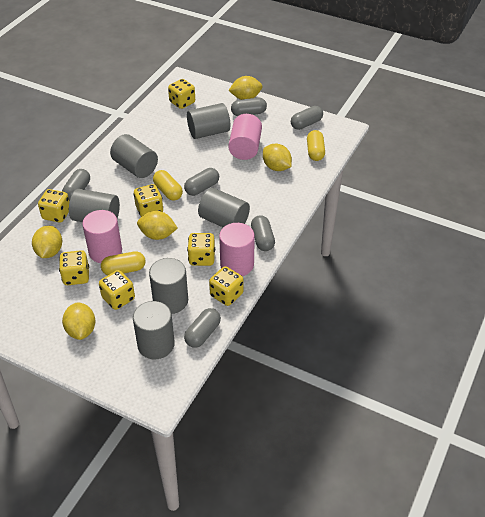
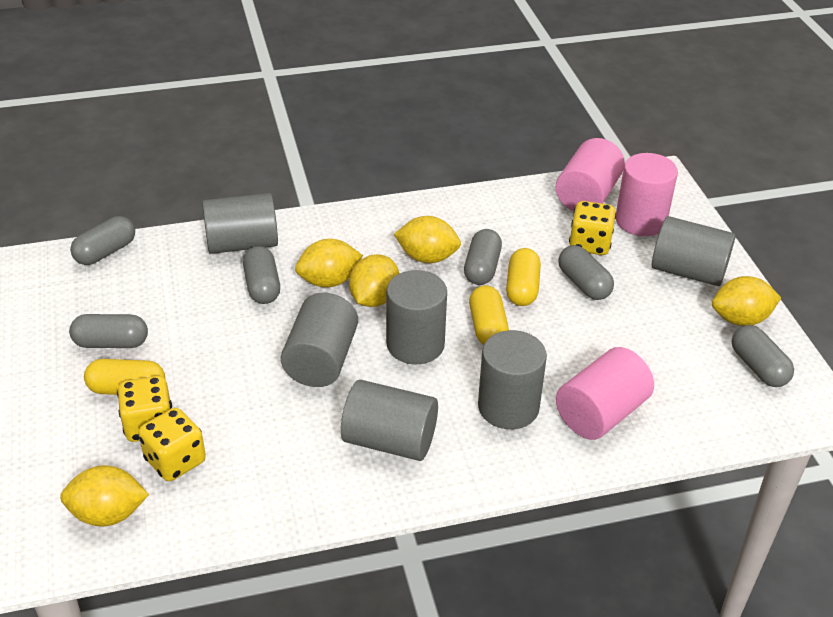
yellow dice: 7 -> 3

